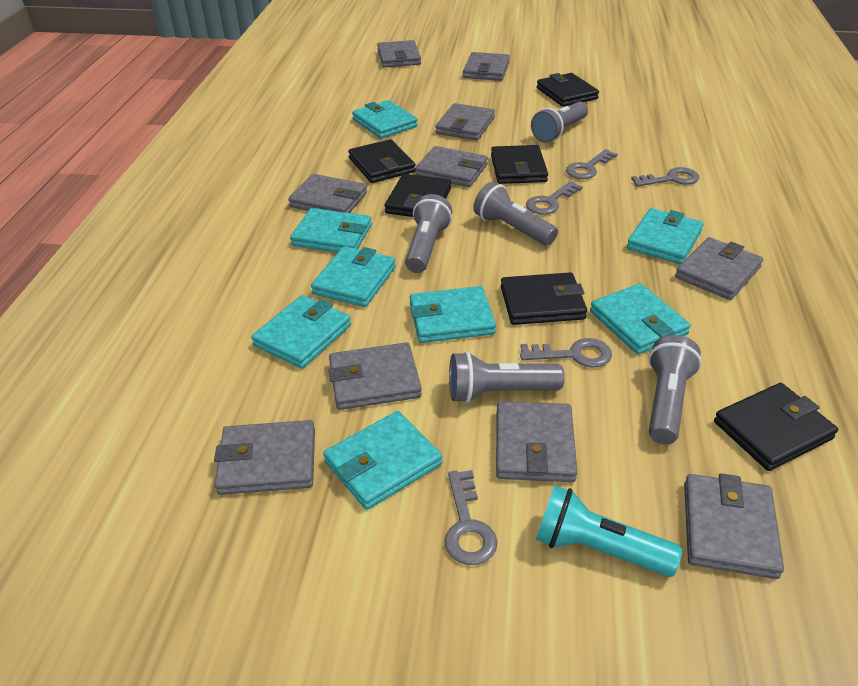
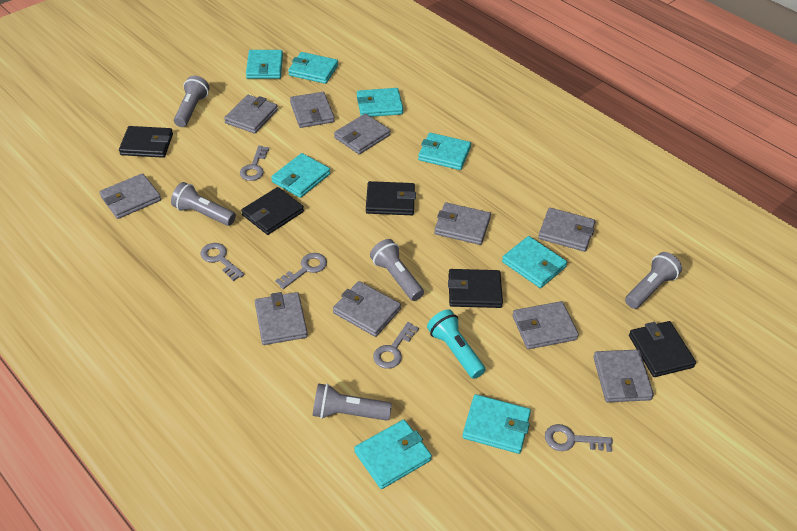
black wallet: 6 -> 5

